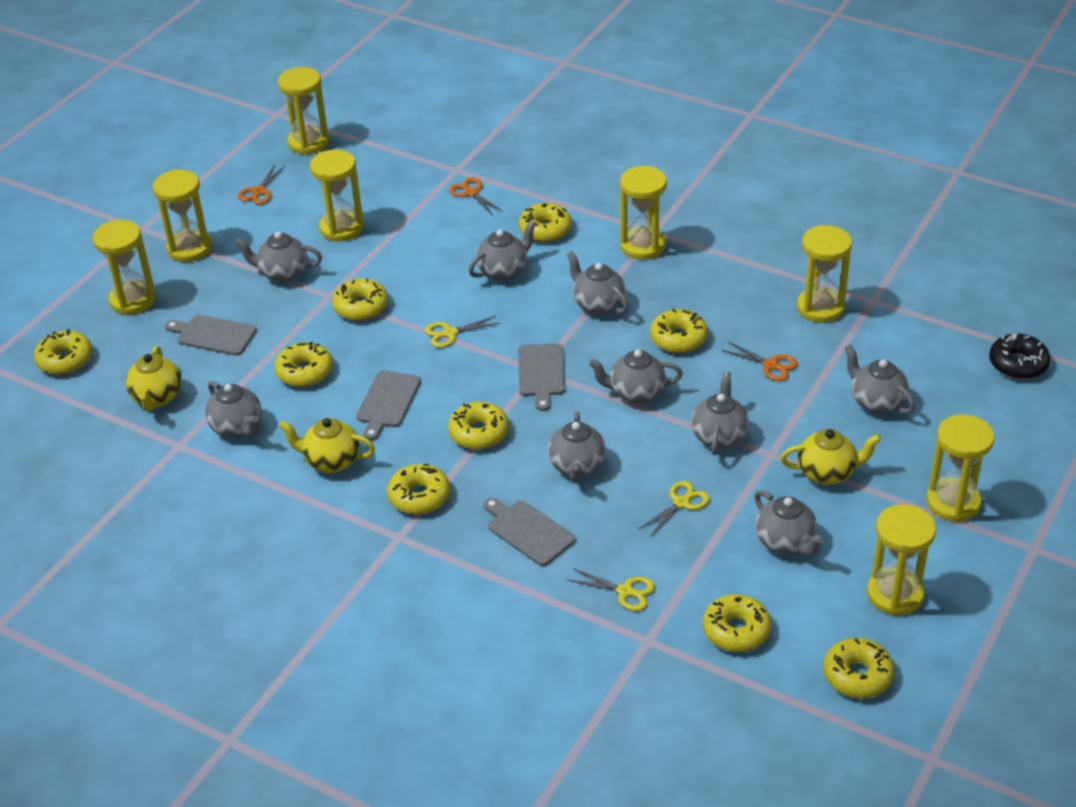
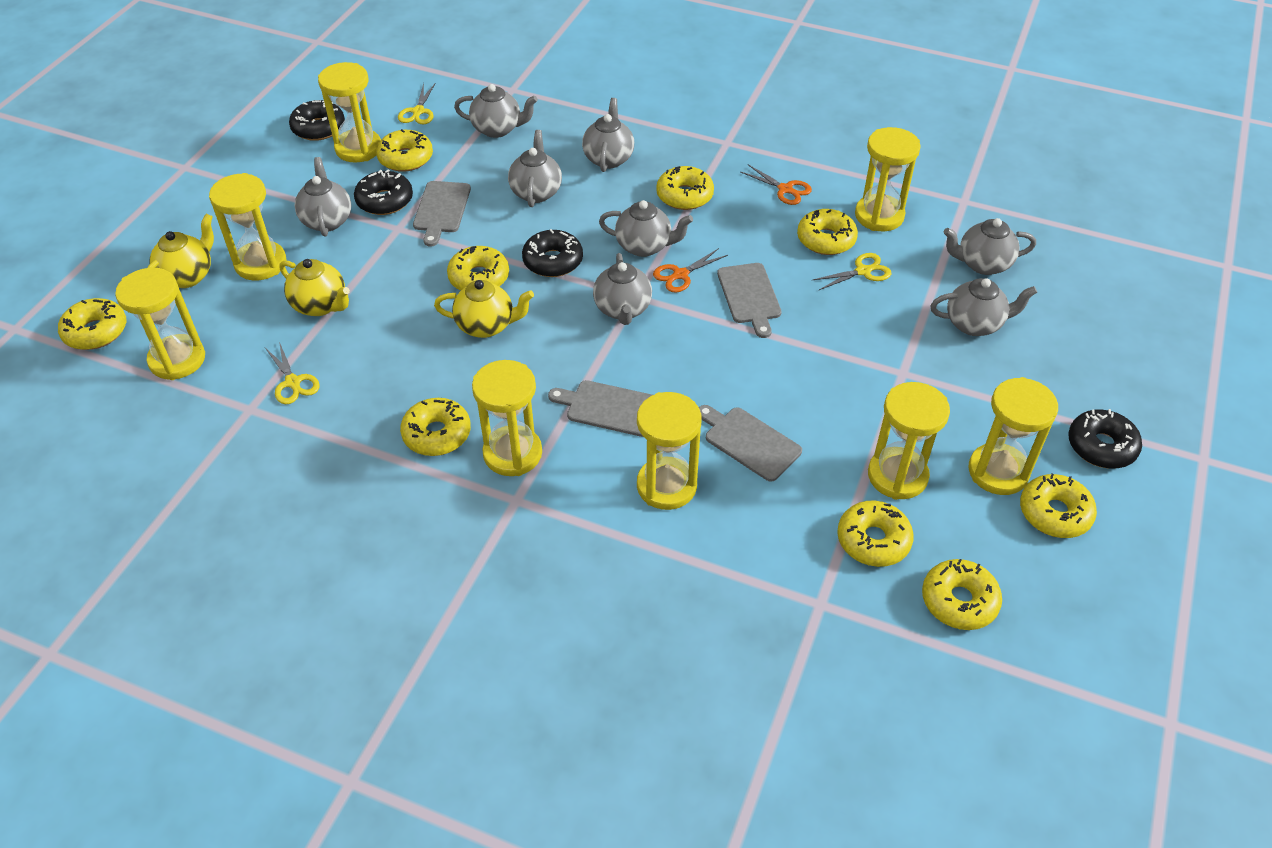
black donut: 1 -> 4
grey teapot: 9 -> 8
orange scissors: 3 -> 2

